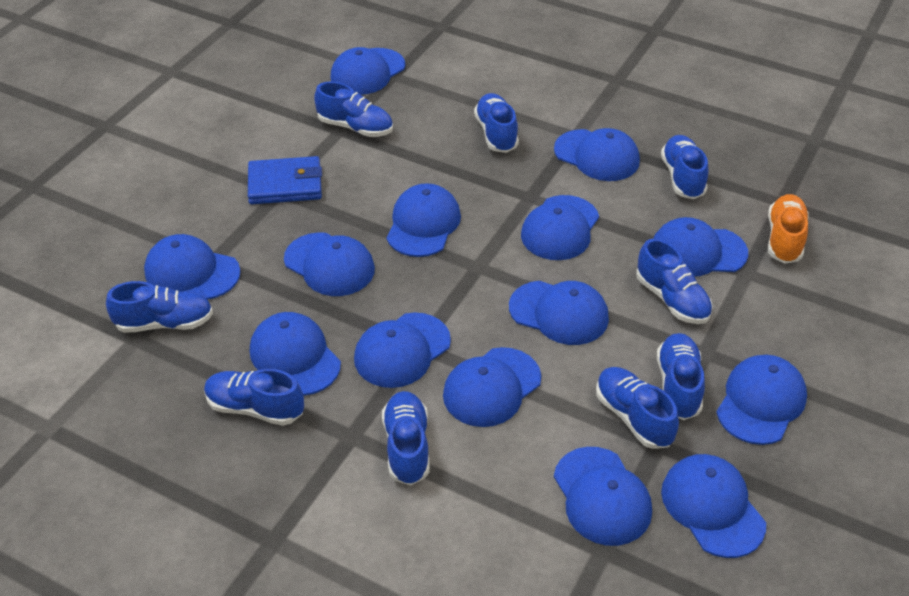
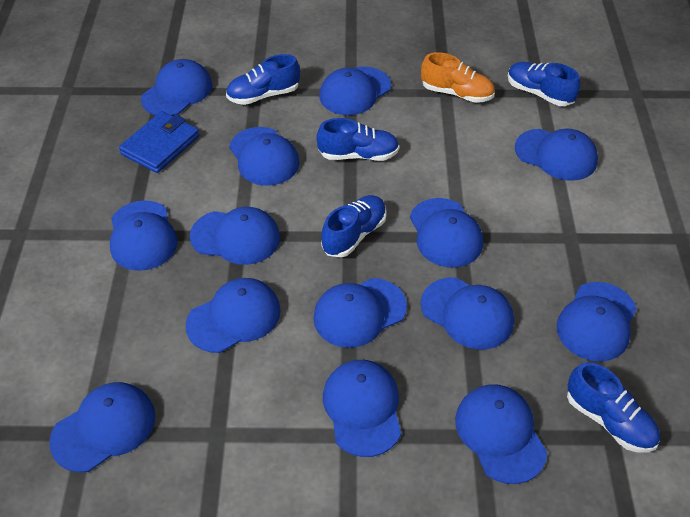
blue shoe: 9 -> 5

